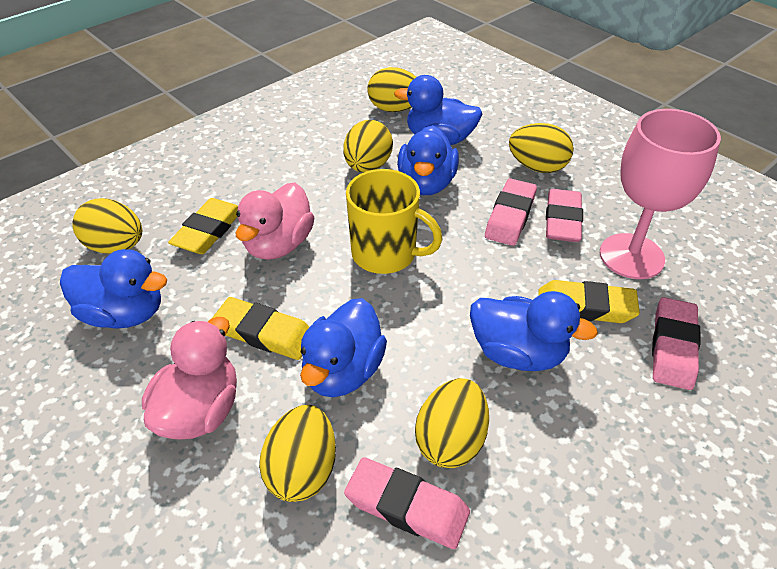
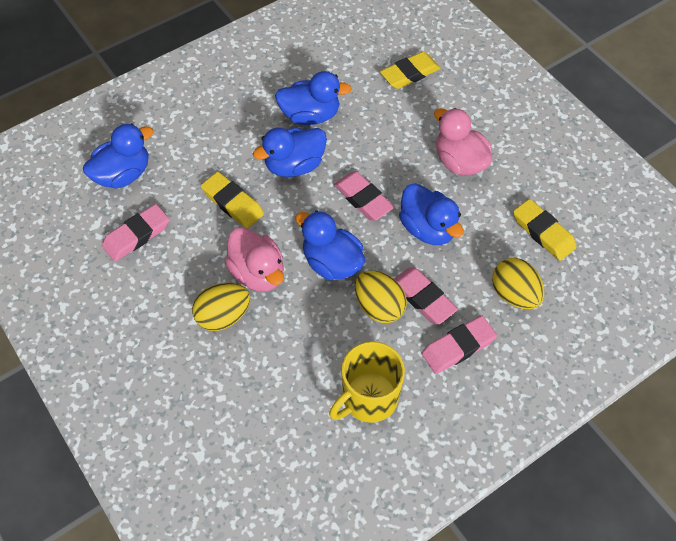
pink goblet: 1 -> 0
yellow egg: 6 -> 3

